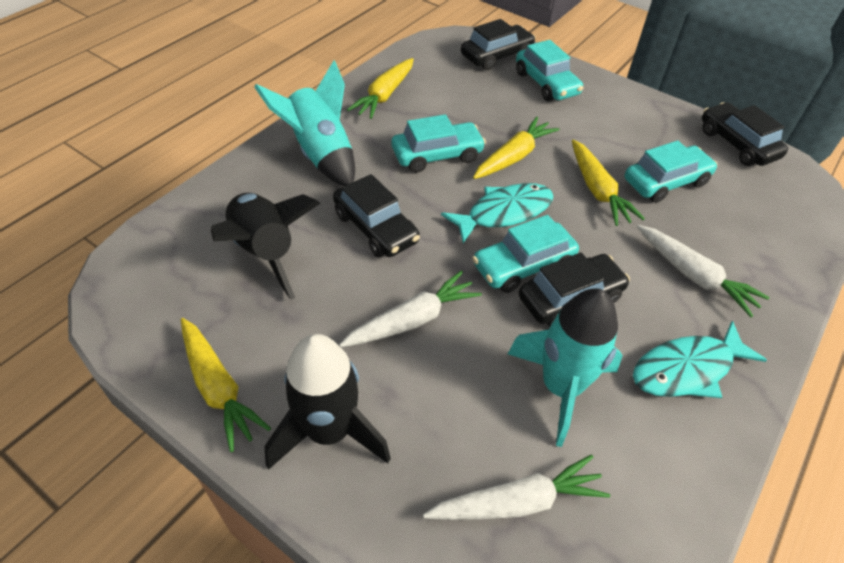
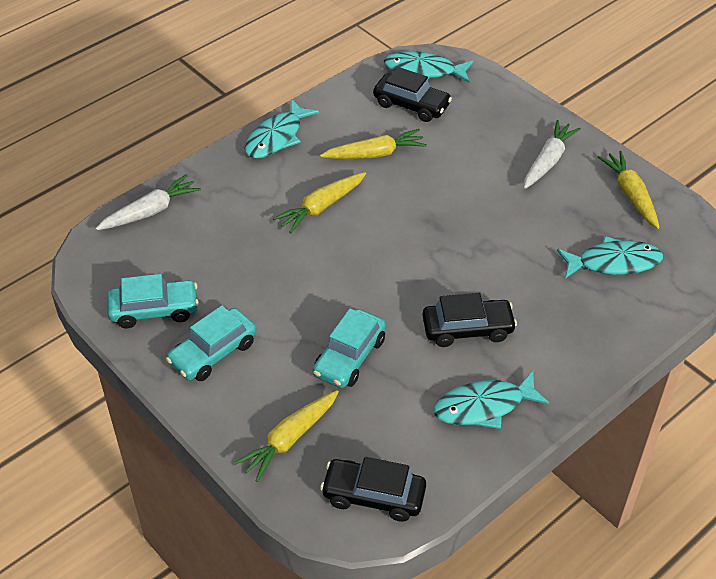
black car: 4 -> 3
black rocket: 2 -> 0
turquoise car: 4 -> 3
turquoise fish: 2 -> 4
turquoise rocket: 2 -> 0
white carrot: 3 -> 2

